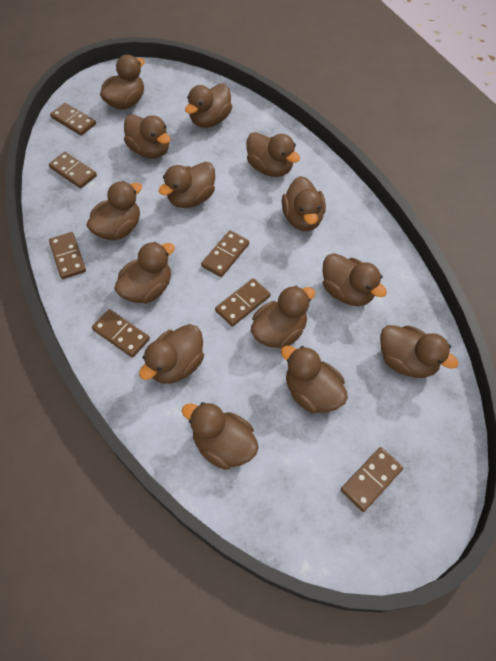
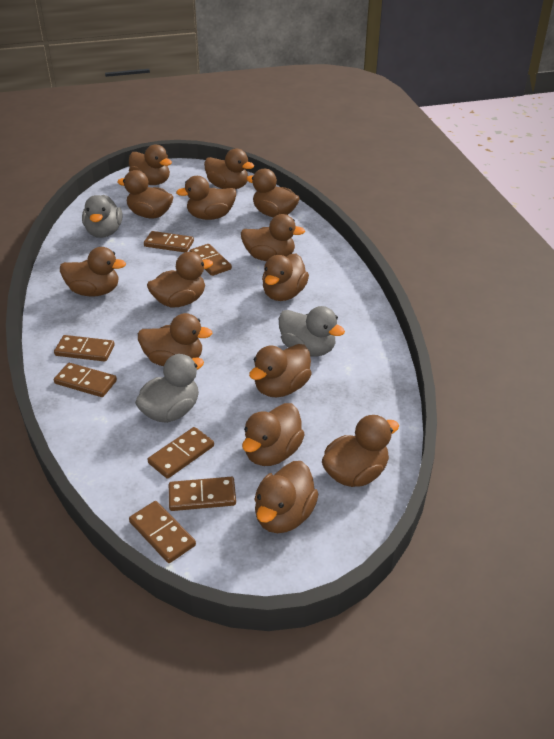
grey duck: 0 -> 3

